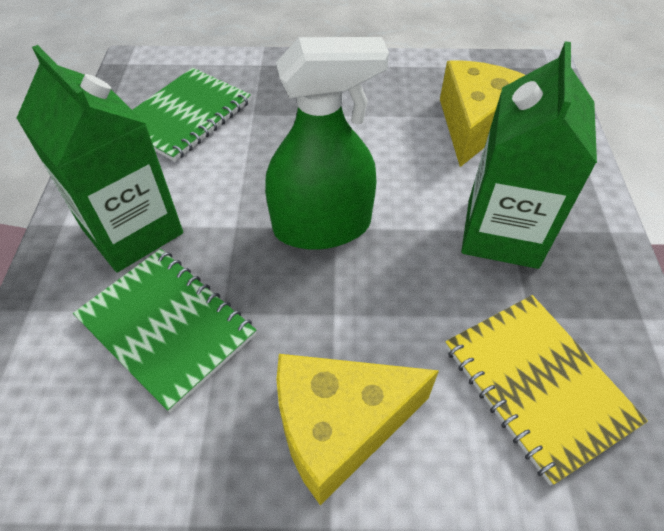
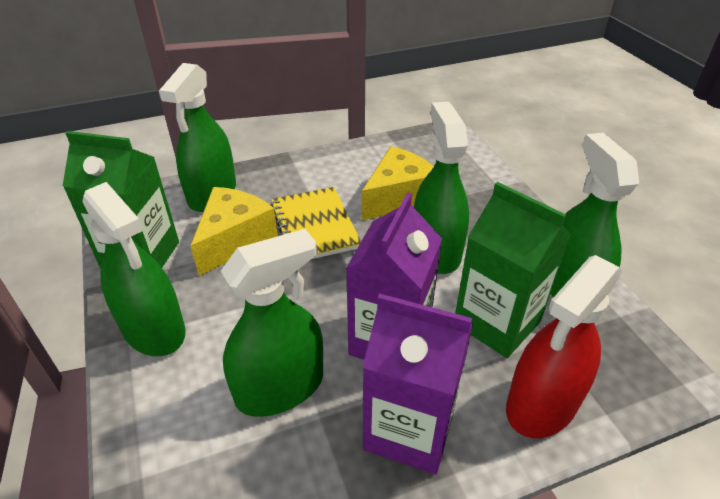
green notebook: 2 -> 0
green spray bottle: 1 -> 5
purple carton: 0 -> 2
red spray bottle: 0 -> 1

